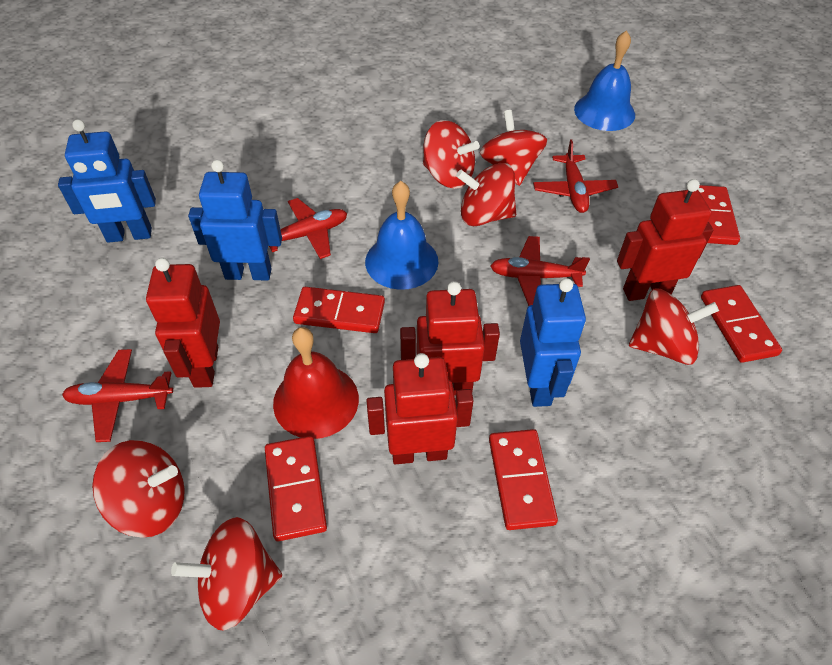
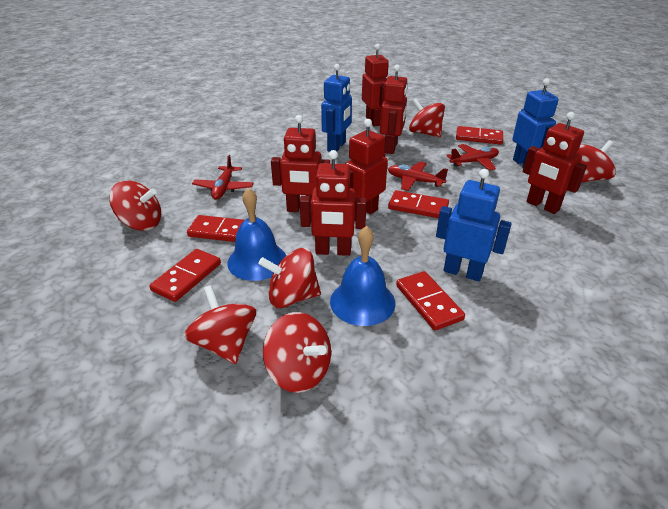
red bell: 1 -> 0
red plane: 4 -> 3
red robot: 4 -> 6

